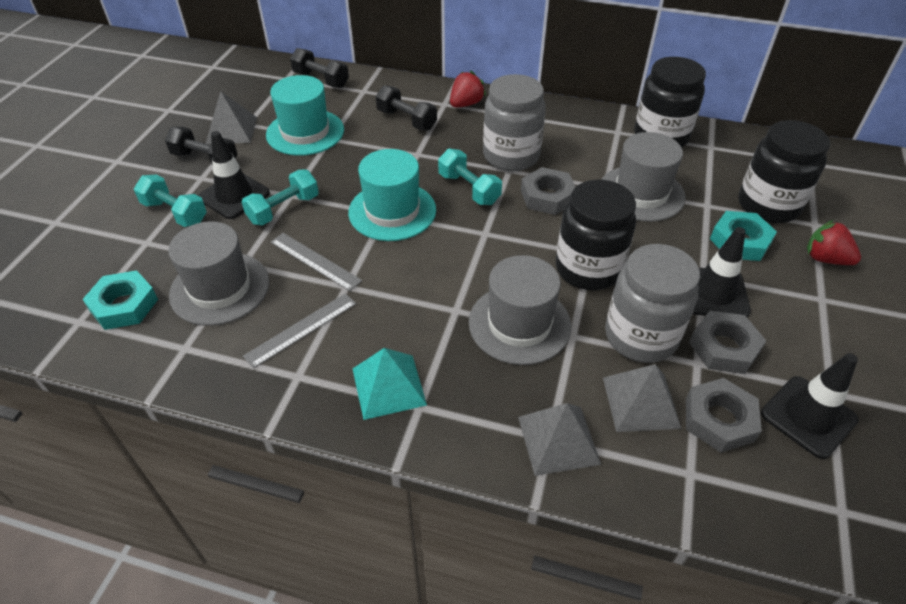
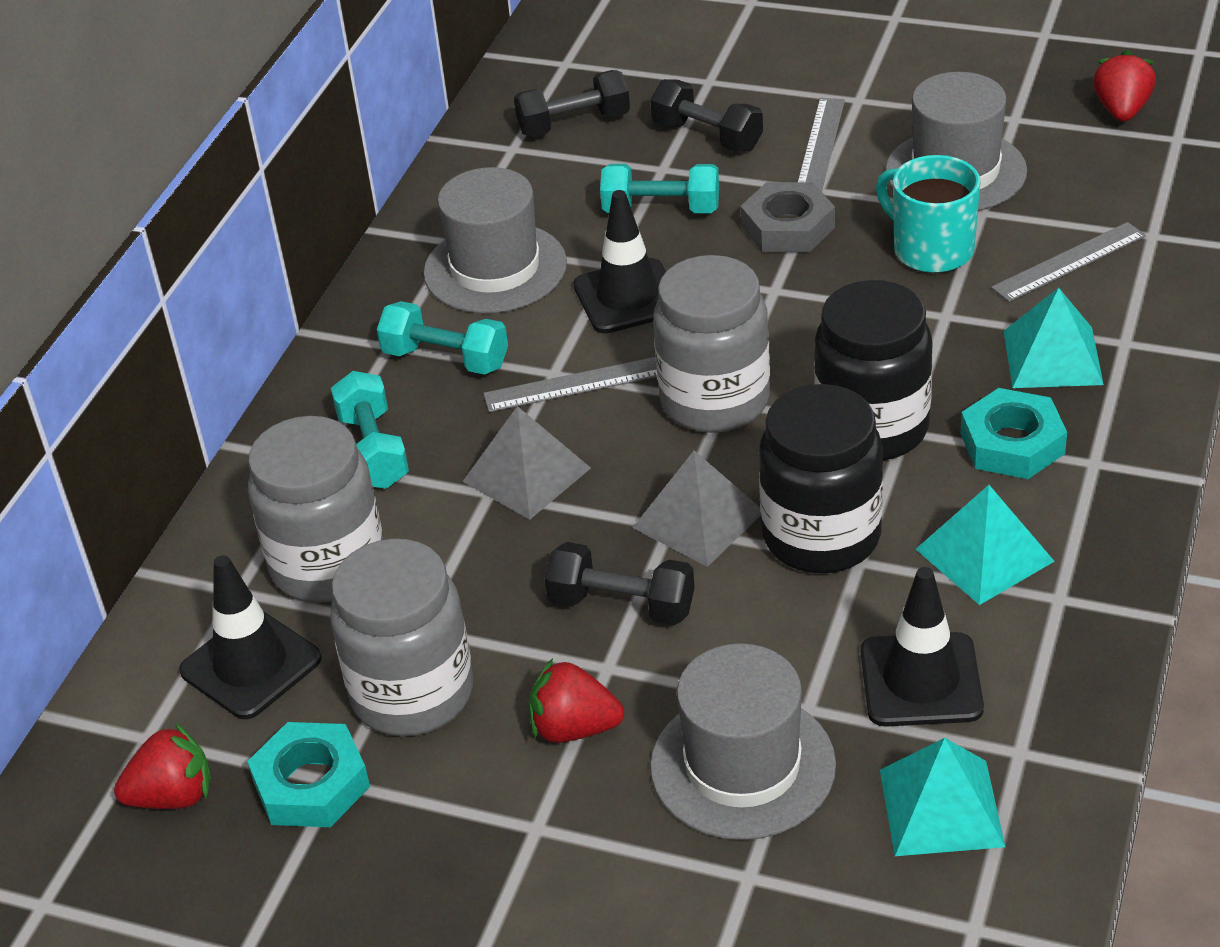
black jar: 3 -> 2
grey jar: 2 -> 3
grey nut: 3 -> 1
grey pyramid: 3 -> 2
grey ruler: 2 -> 3
red strawberry: 2 -> 3
turquoise hat: 2 -> 0
turquoise mug: 0 -> 1
turquoise pyramid: 1 -> 3

